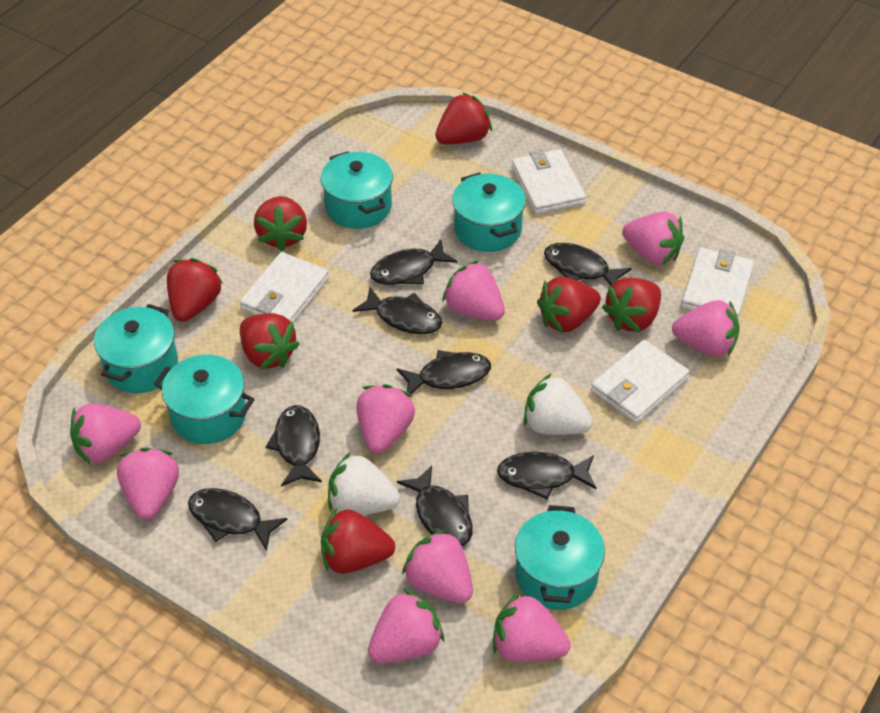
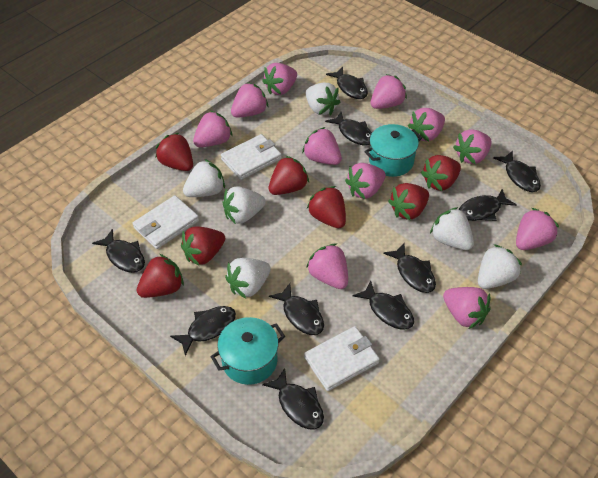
black fish: 8 -> 10
pink strawberry: 9 -> 11
turquoise pot: 5 -> 2
white strawberry: 2 -> 6
white wallet: 4 -> 3

